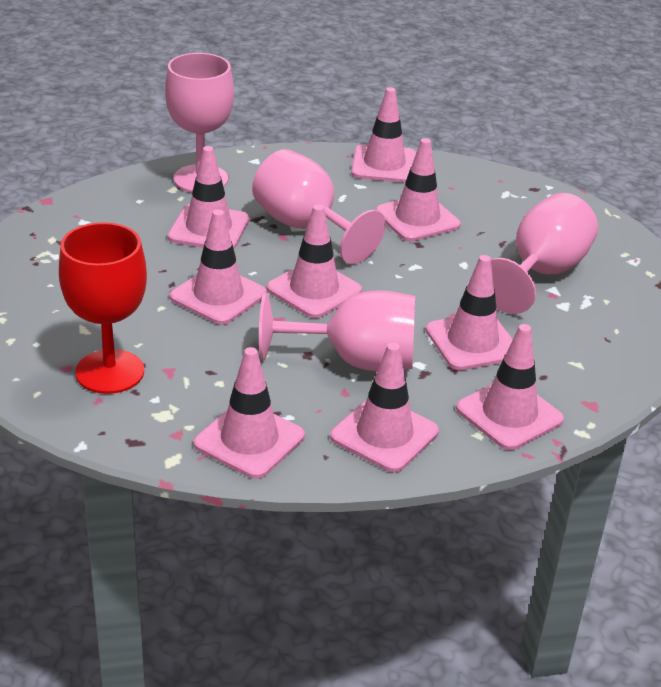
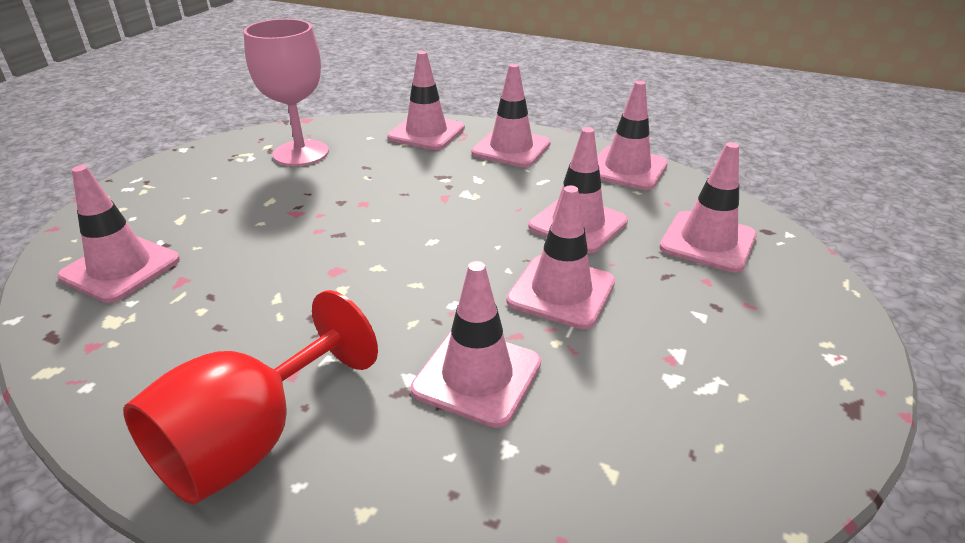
pink goblet: 4 -> 1
pink traffic cone: 9 -> 8

